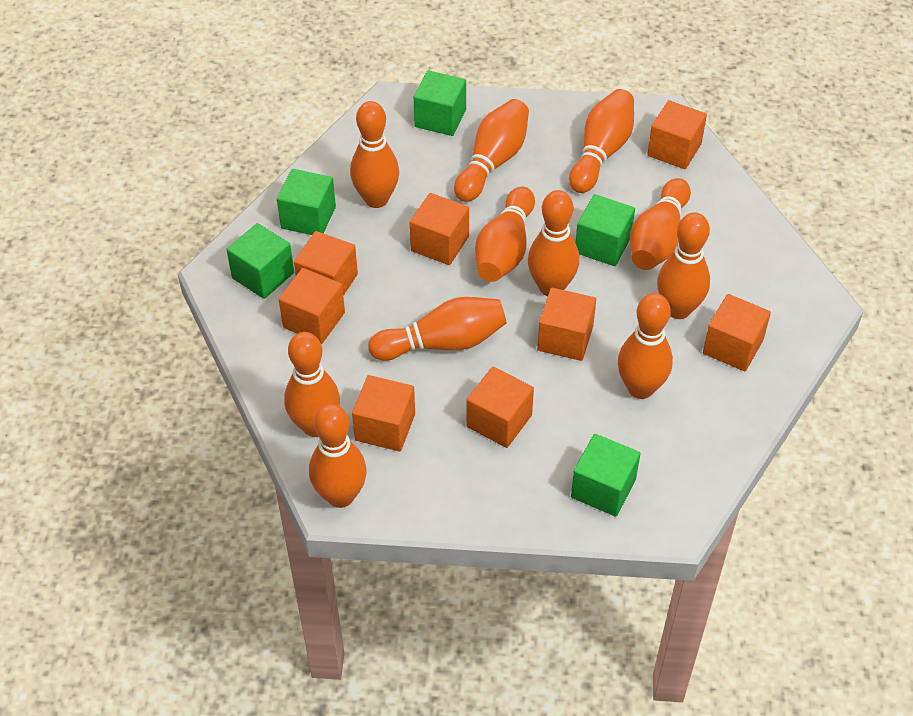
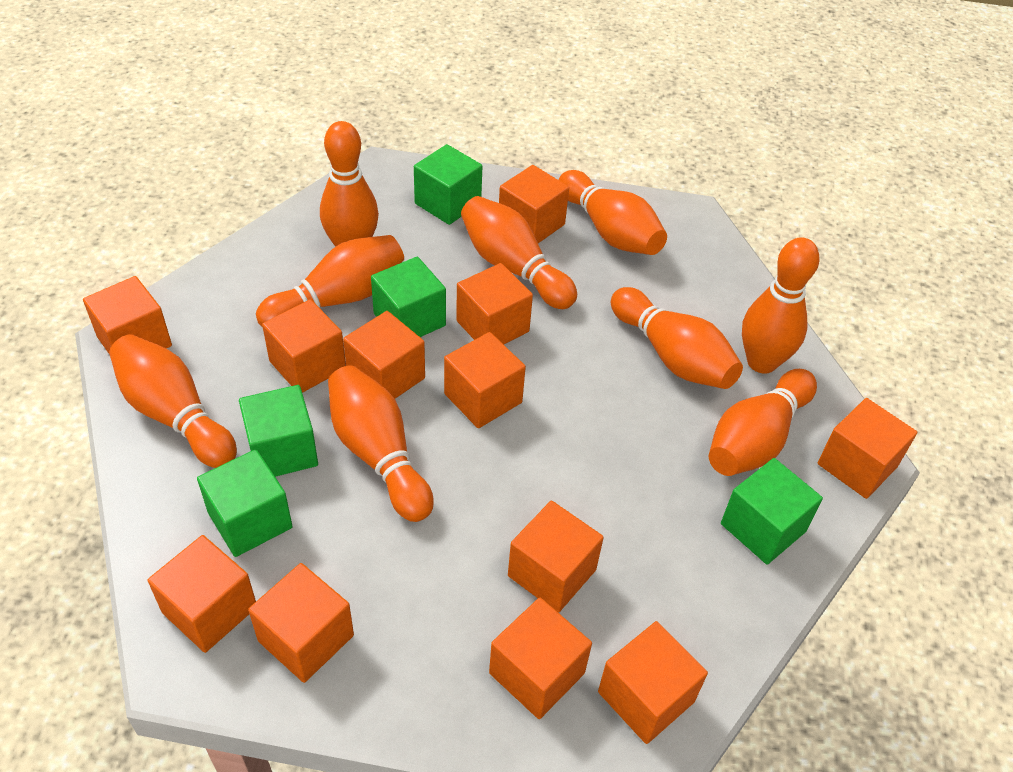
orange bowling pin: 11 -> 9
orange cube: 8 -> 12

